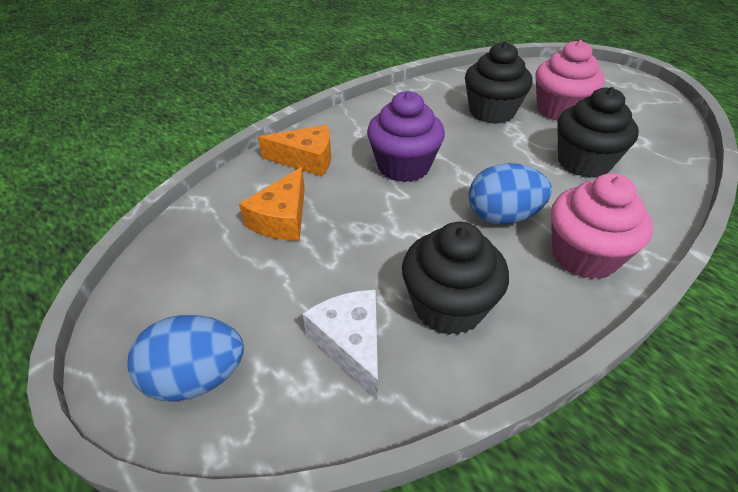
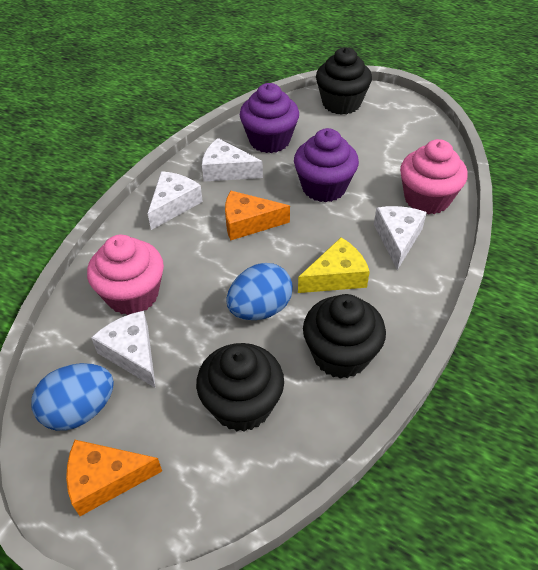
purple cupcake: 1 -> 2
white cheese: 1 -> 4
yellow cheese: 0 -> 1

